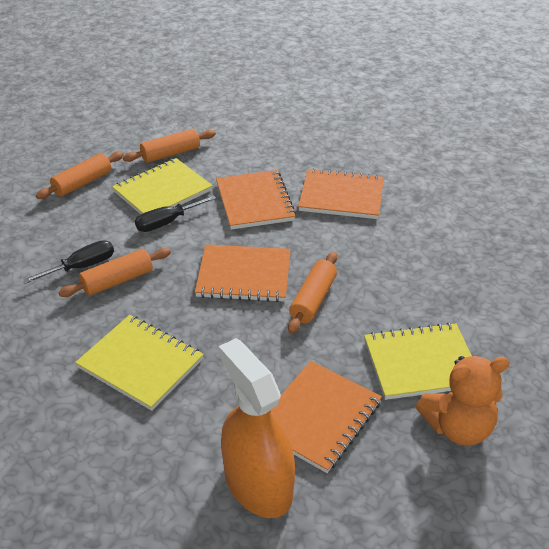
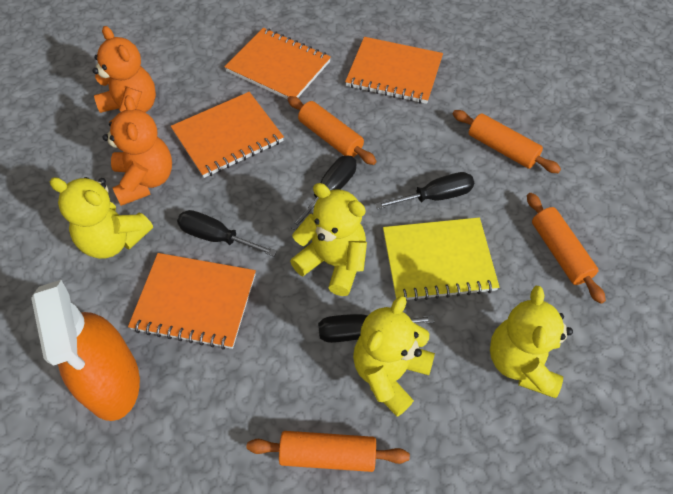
black screwdriver: 2 -> 4
orange teddy bear: 1 -> 2
yellow notebook: 3 -> 1
yellow teddy bear: 0 -> 4

